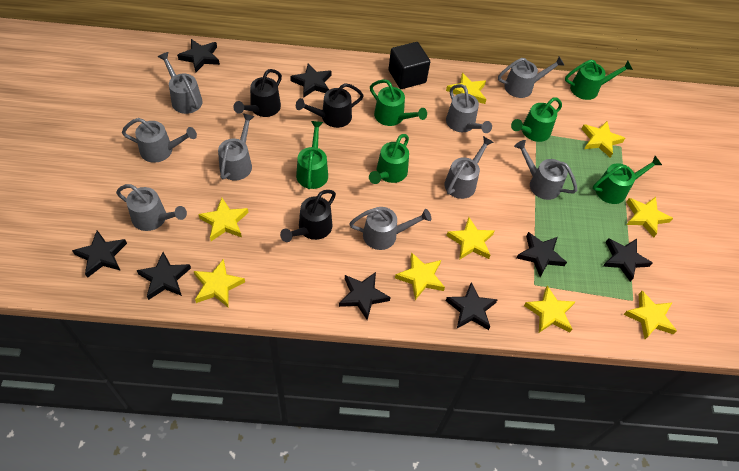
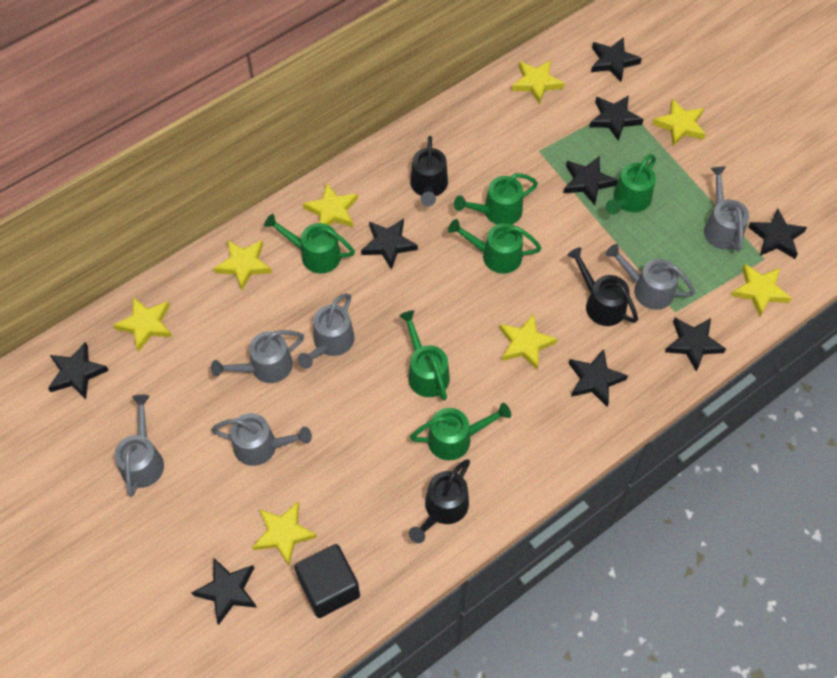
black star: 8 -> 9
grey watering can: 9 -> 6
yellow star: 9 -> 8

